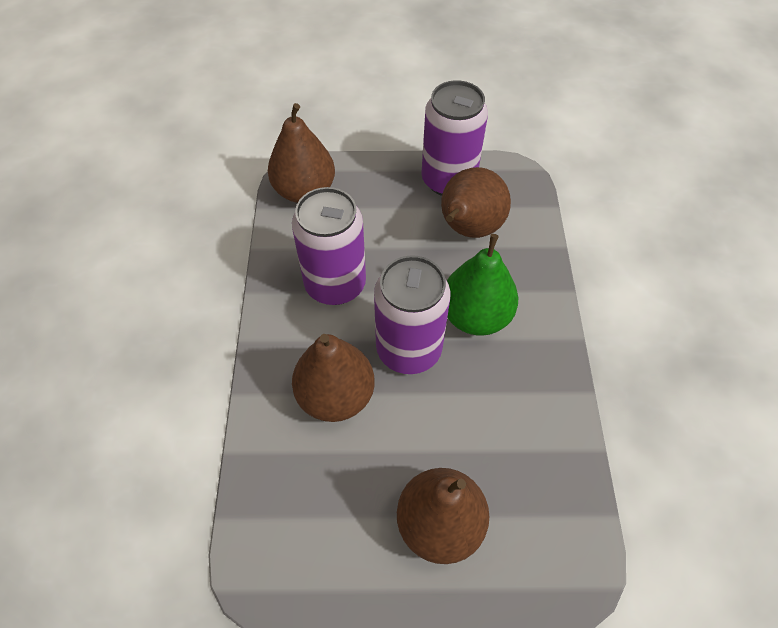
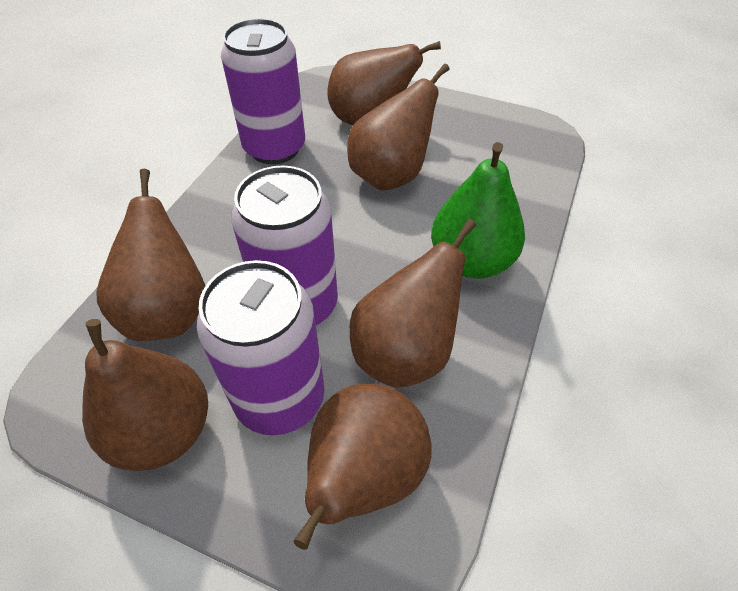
brown pear: 4 -> 6

